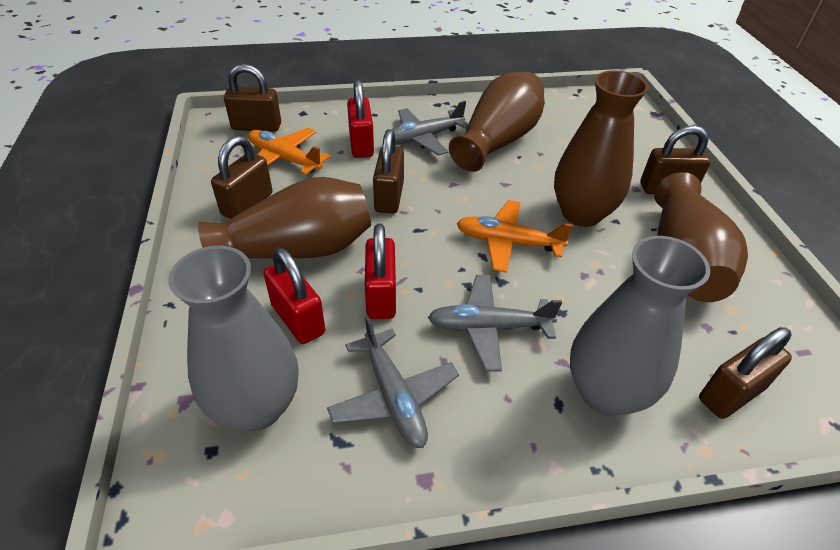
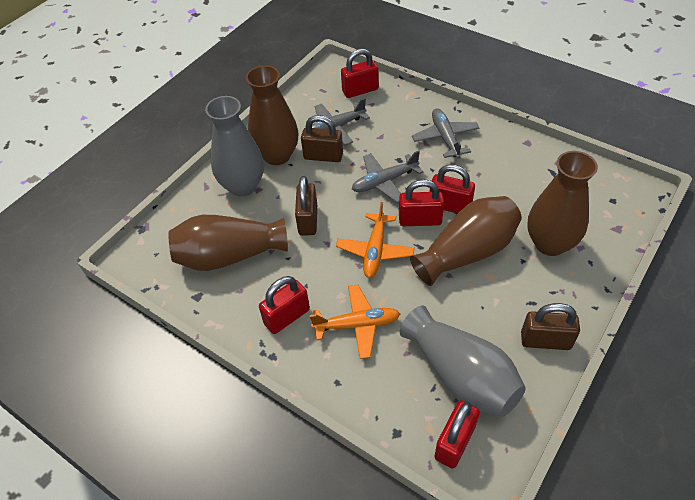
brown padlock: 5 -> 3
red padlock: 3 -> 5

